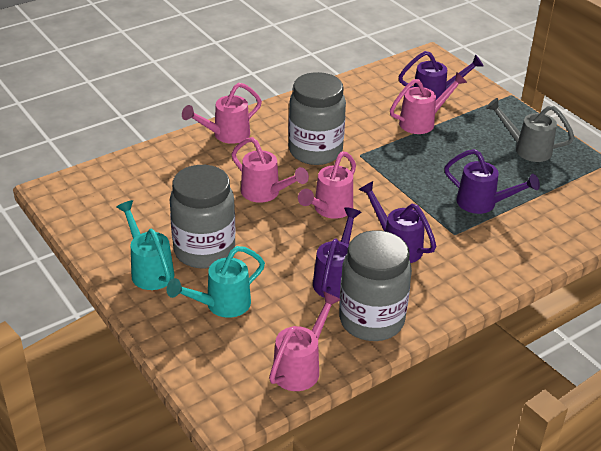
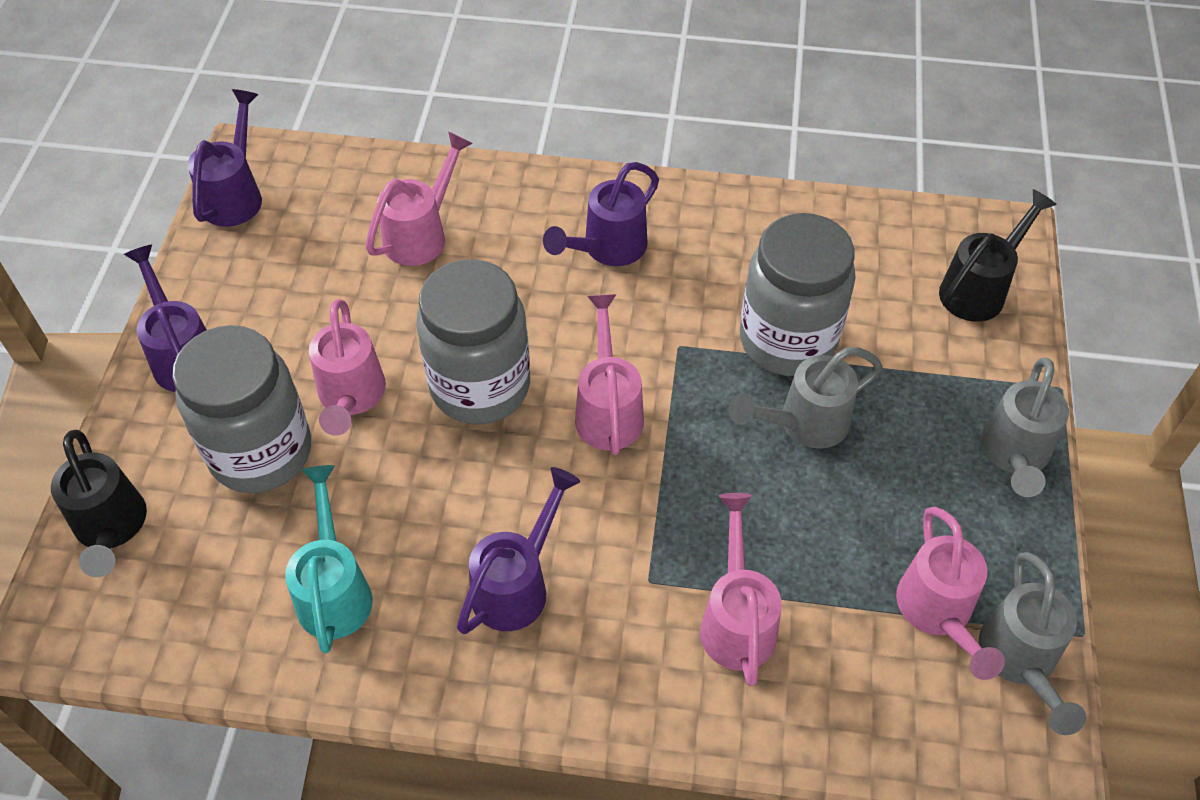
black watering can: 0 -> 2
grey watering can: 1 -> 3
turquoise watering can: 2 -> 1

